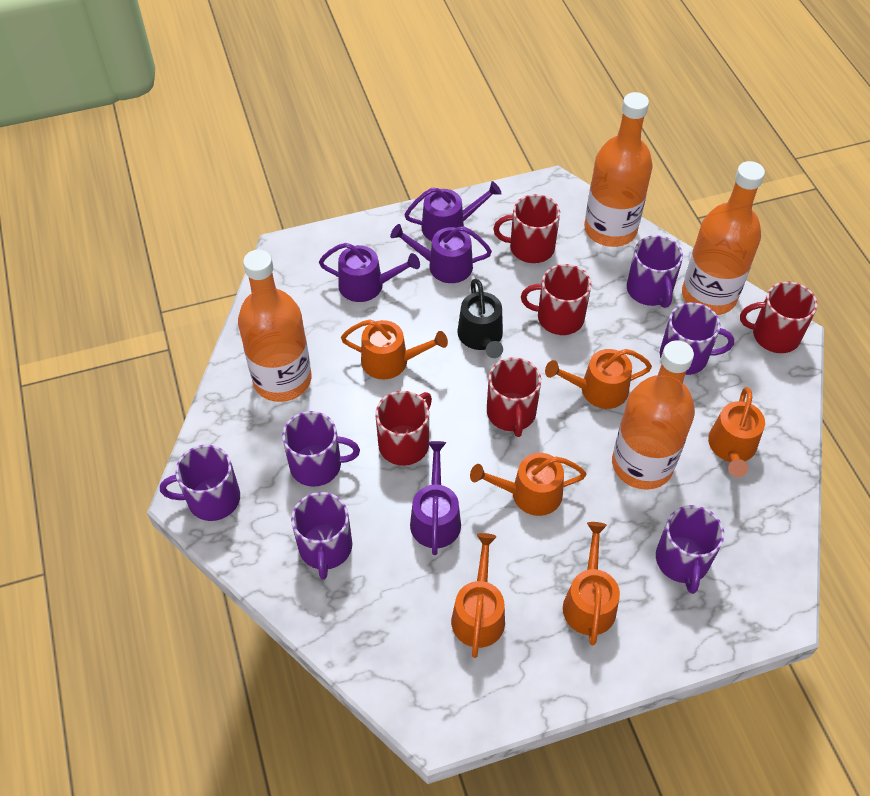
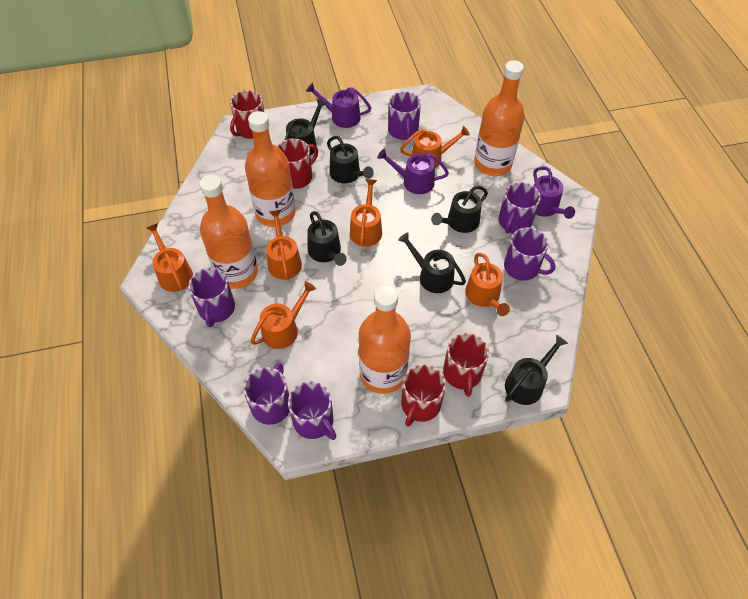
black watering can: 1 -> 6
purple watering can: 4 -> 3
red mug: 5 -> 4

